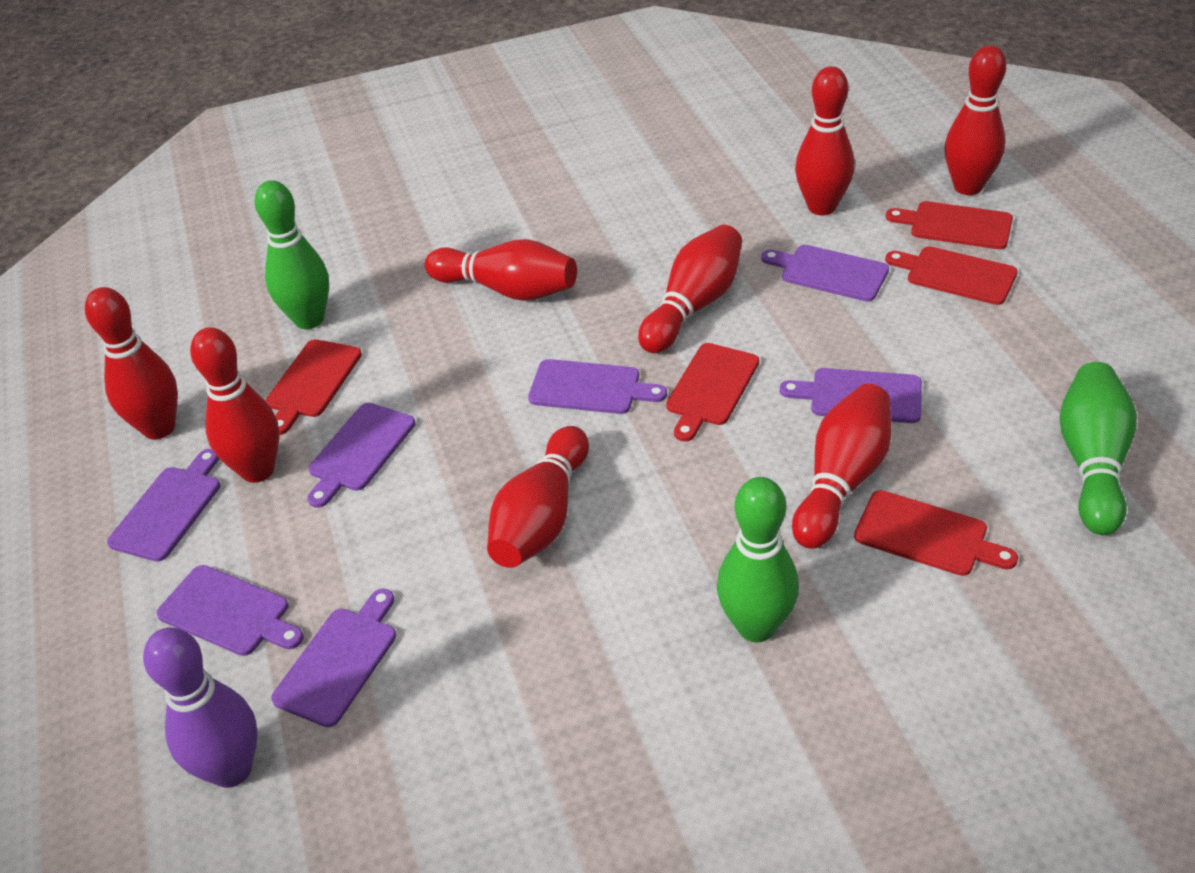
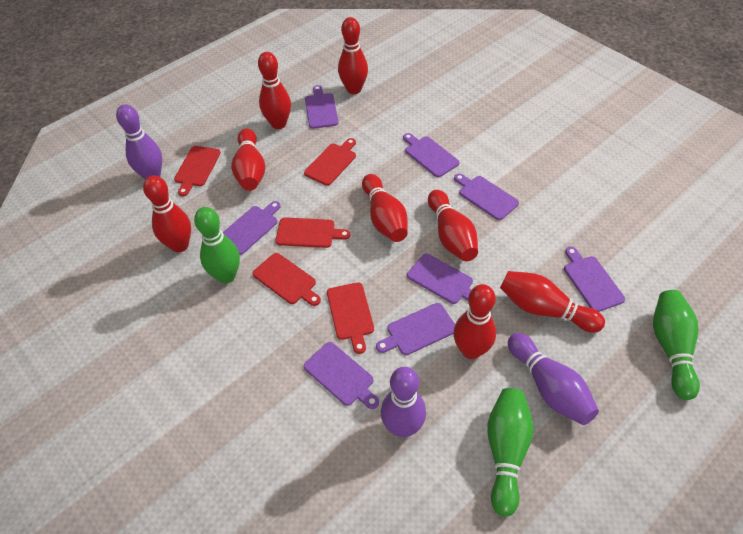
purple bowling pin: 1 -> 3
purple cutting board: 7 -> 8

